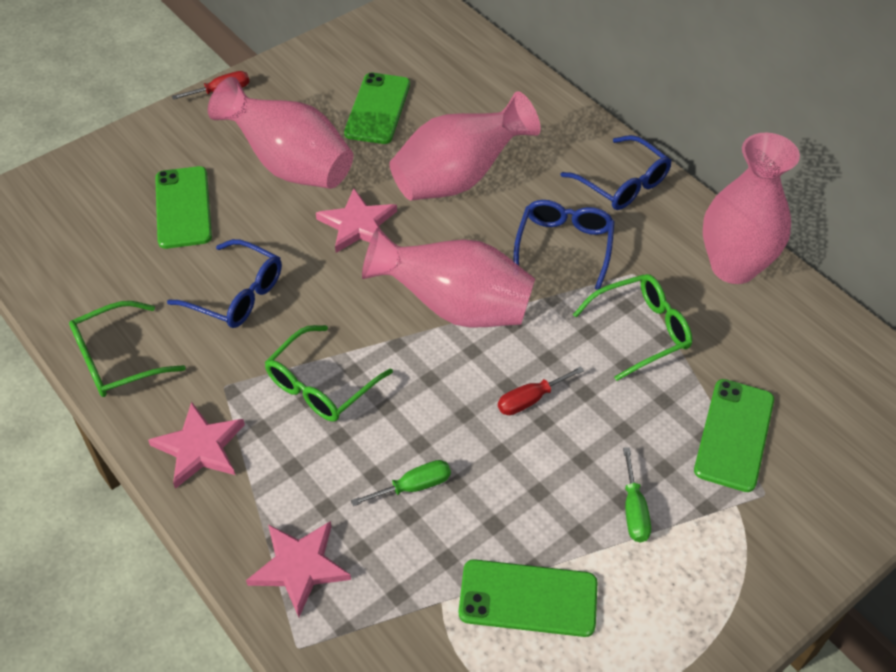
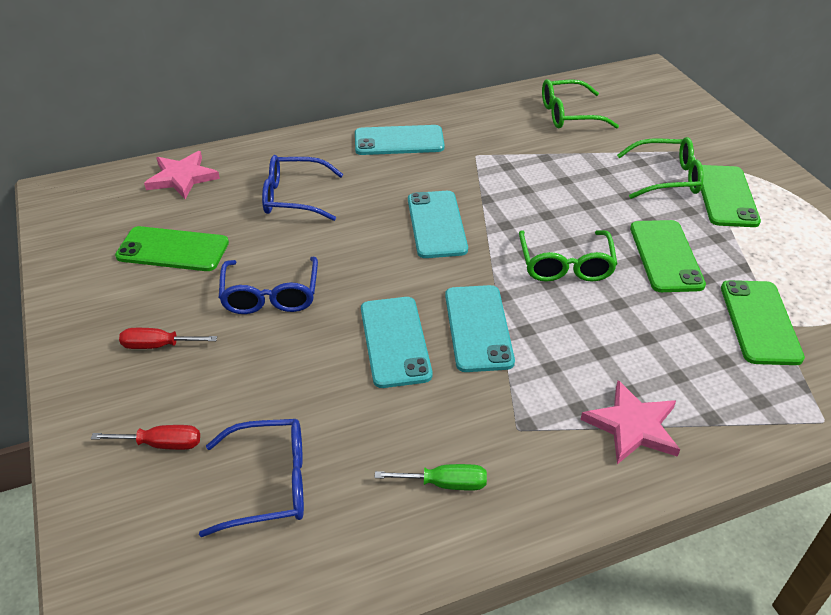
green screwdriver: 2 -> 1
pink star: 3 -> 2
pink vase: 4 -> 0
turquoise phone: 0 -> 4

